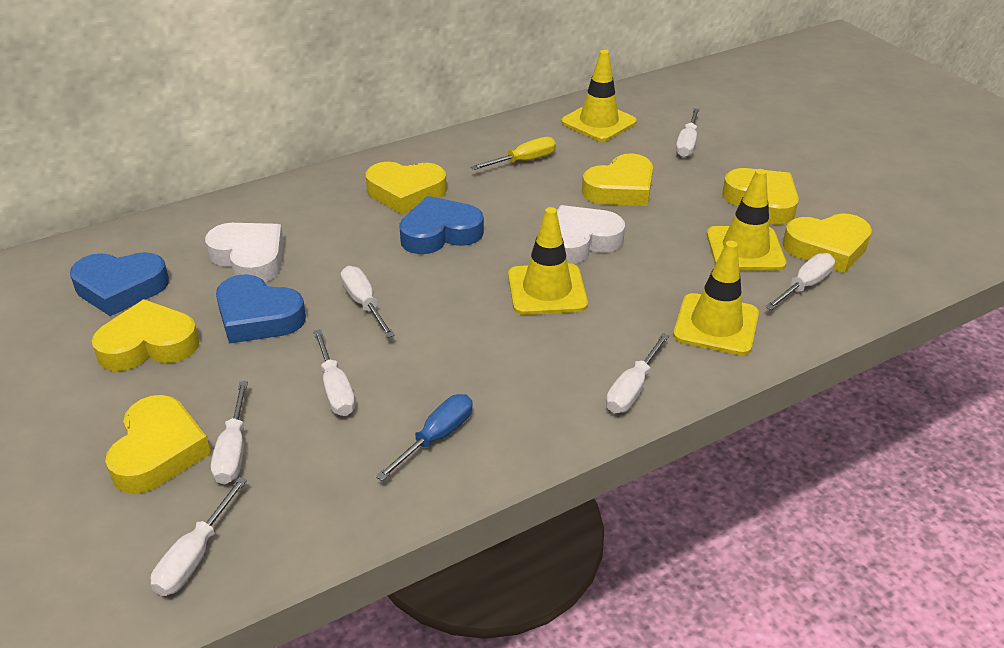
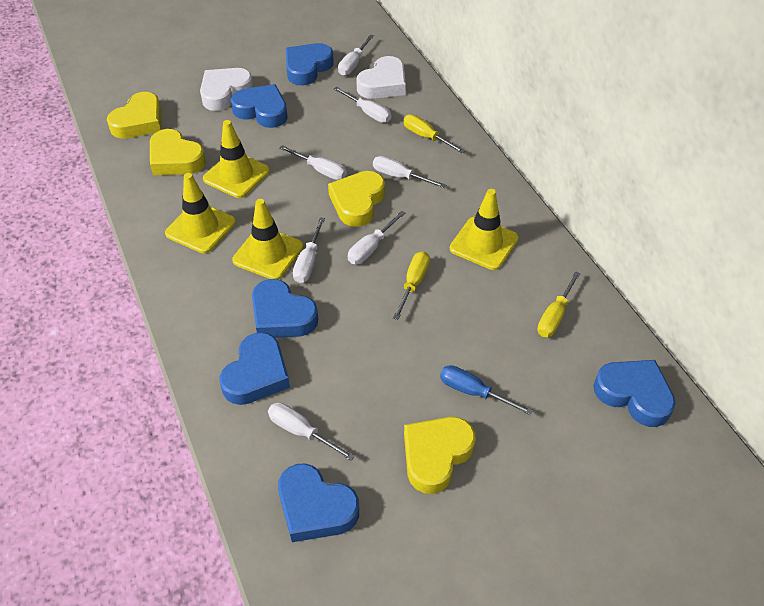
blue heart: 3 -> 6
yellow heart: 6 -> 4
yellow screwdriver: 1 -> 3

